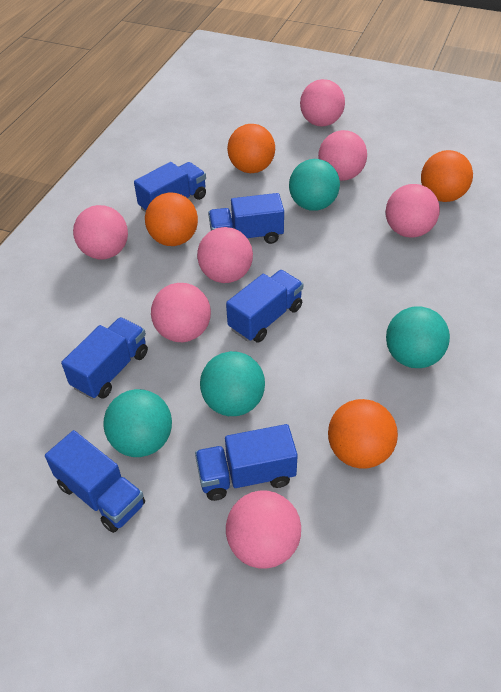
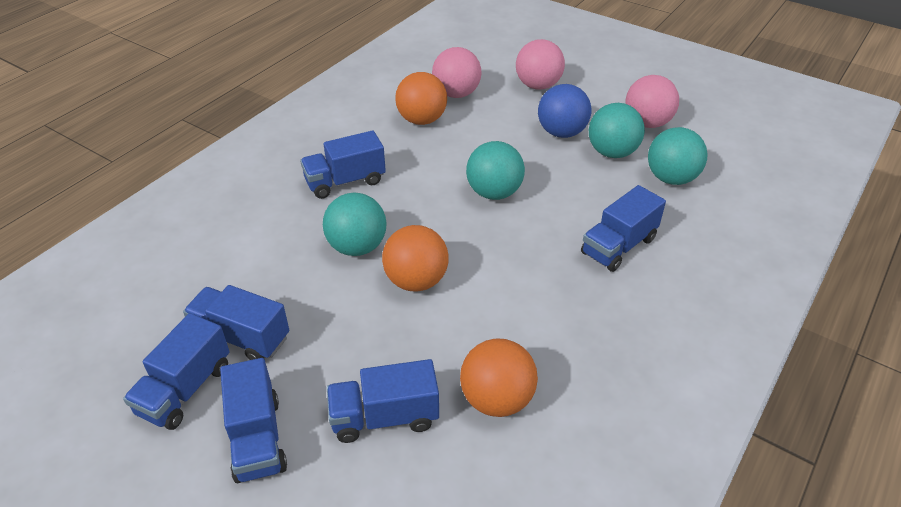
blue ball: 0 -> 1
orange ball: 4 -> 3
pink ball: 7 -> 3

